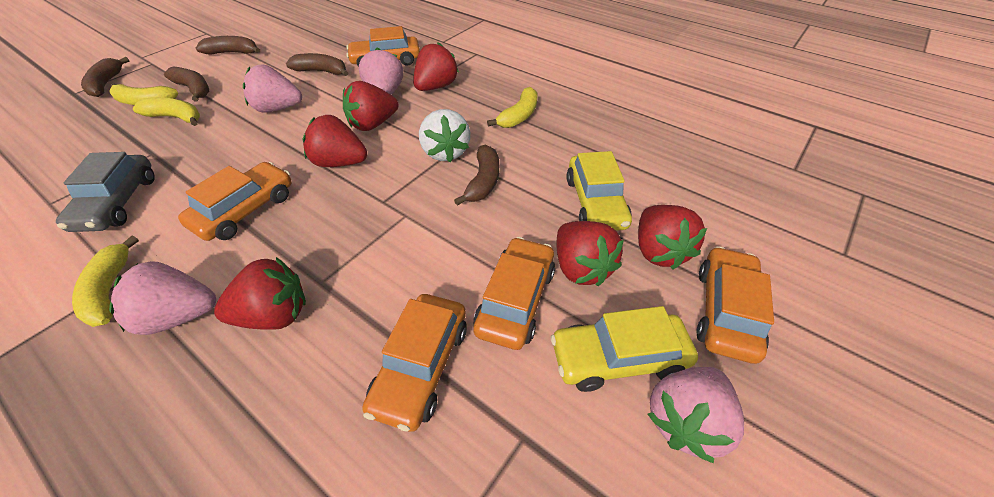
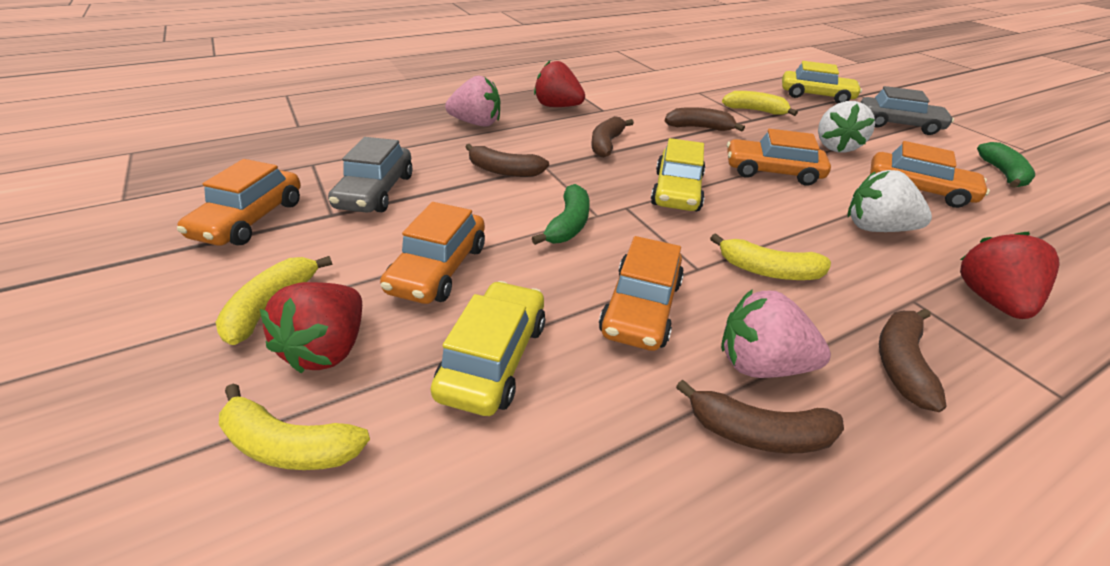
green banana: 0 -> 2
grey car: 1 -> 2
pink strawberry: 4 -> 2
red strawberry: 6 -> 3
white strawberry: 1 -> 2
yellow car: 2 -> 3

